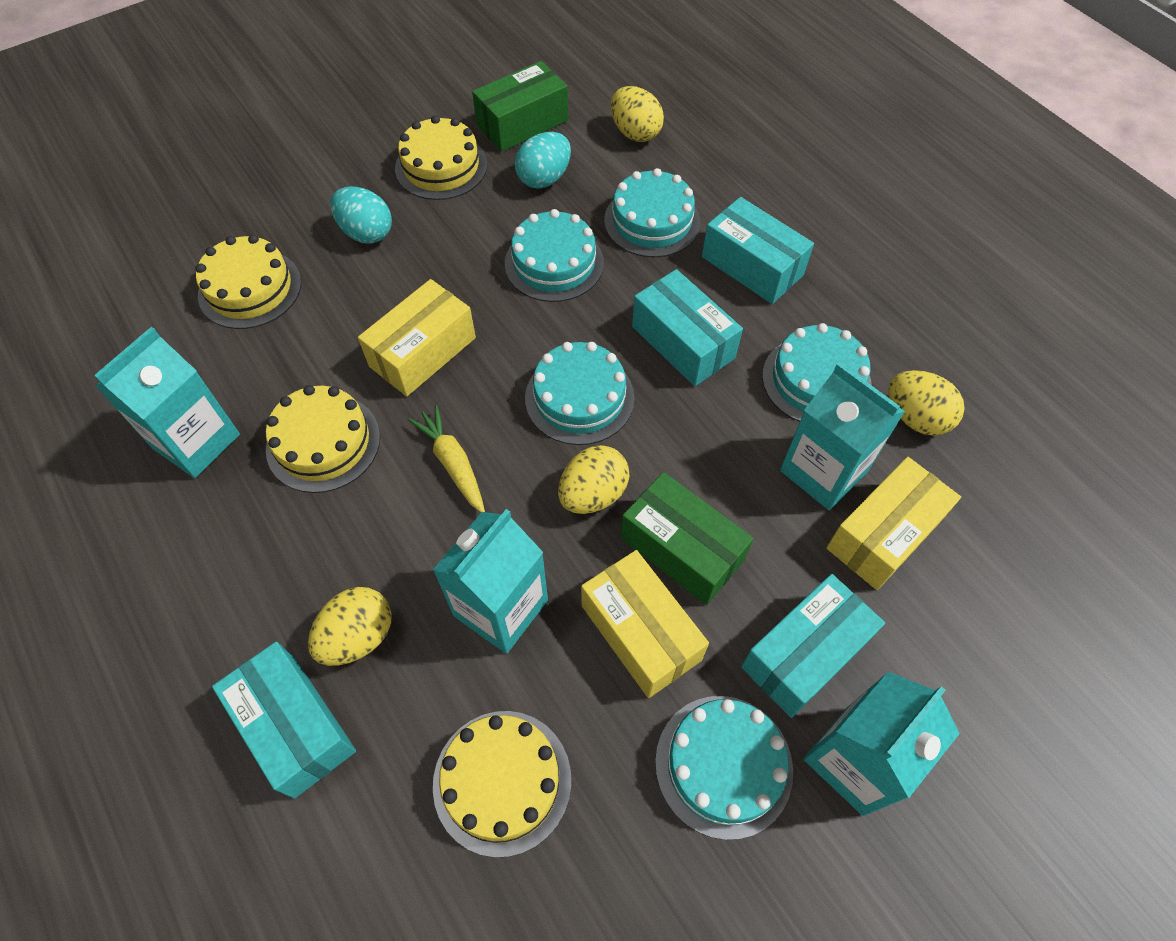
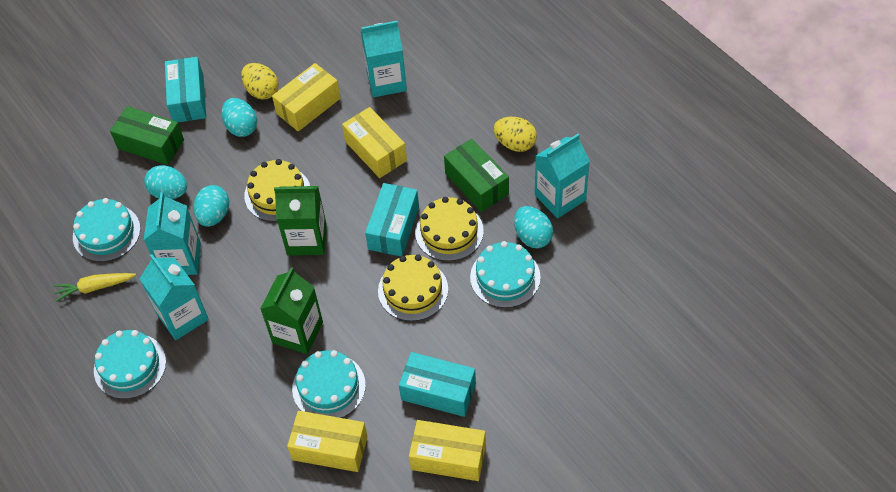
green carton: 0 -> 2
turquoise box: 4 -> 3
turquoise cake: 5 -> 4
turquoise egg: 2 -> 4
yellow box: 3 -> 4
yellow cake: 4 -> 3
yellow egg: 4 -> 2

